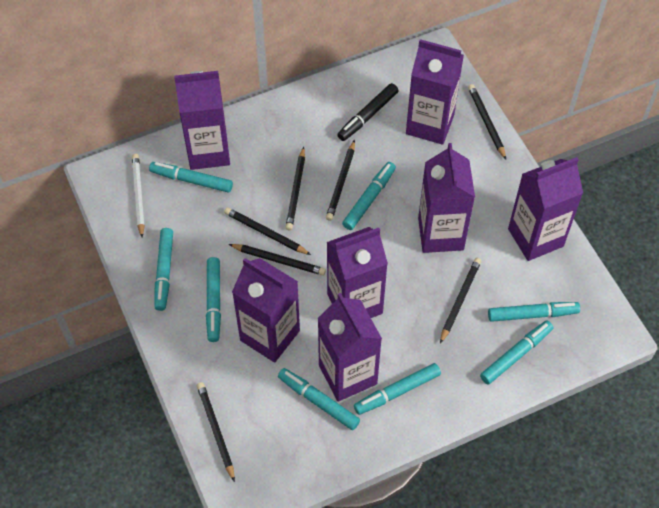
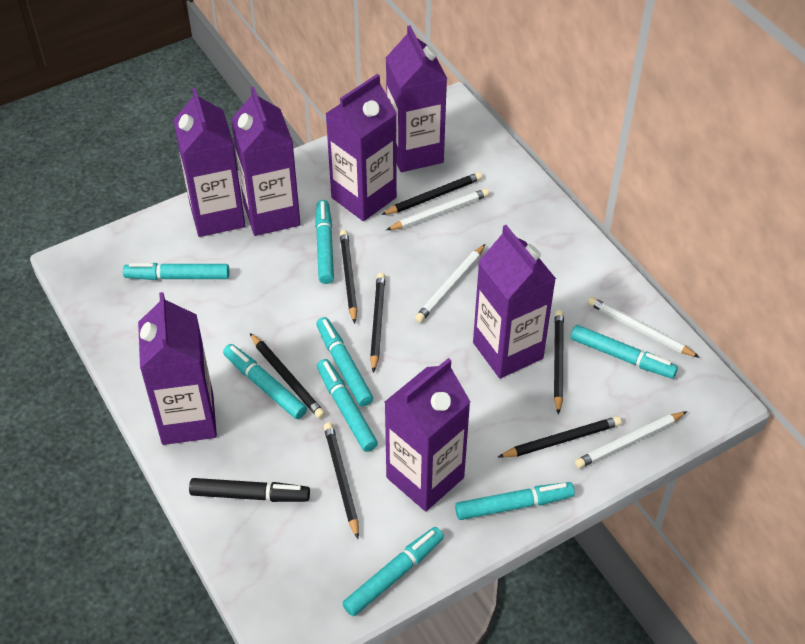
white pencil: 1 -> 4

